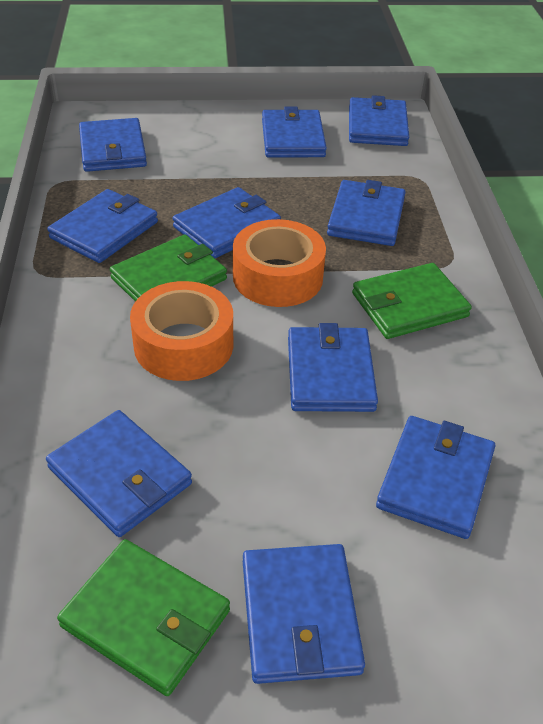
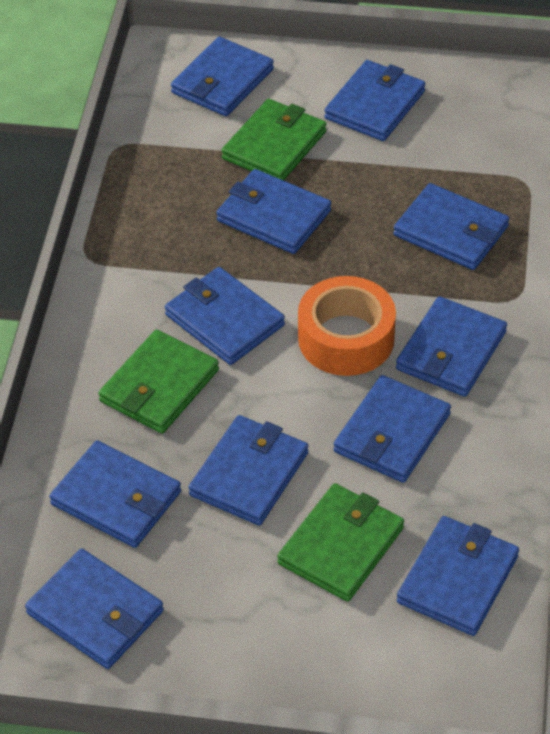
blue wallet: 10 -> 11
orange tape: 2 -> 1

